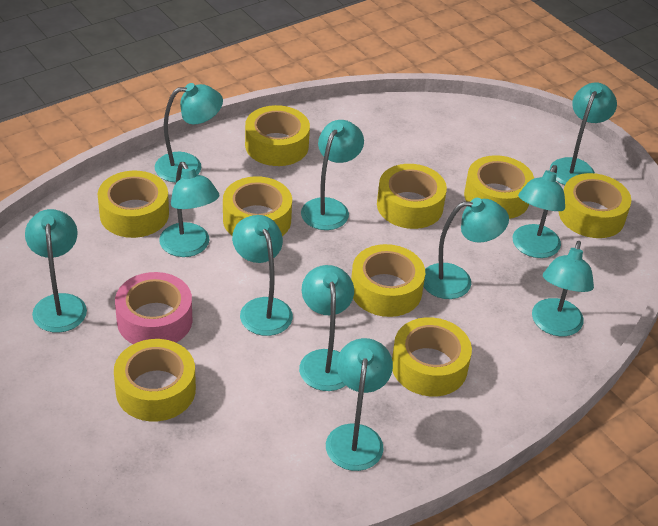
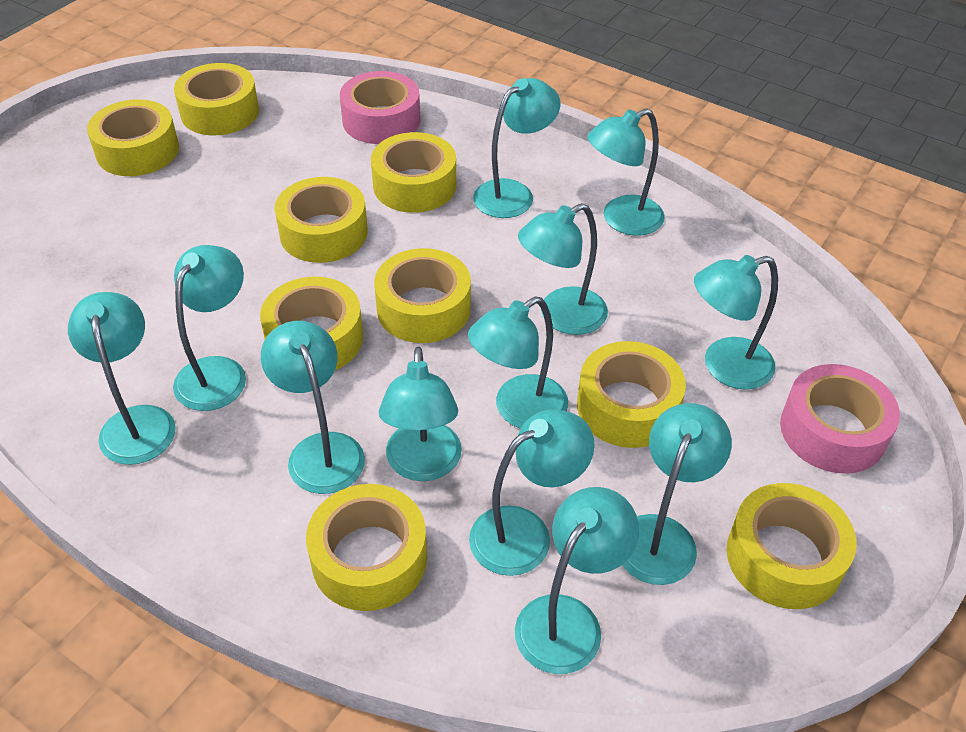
pink tape: 1 -> 2
turquoise lamp: 11 -> 12

